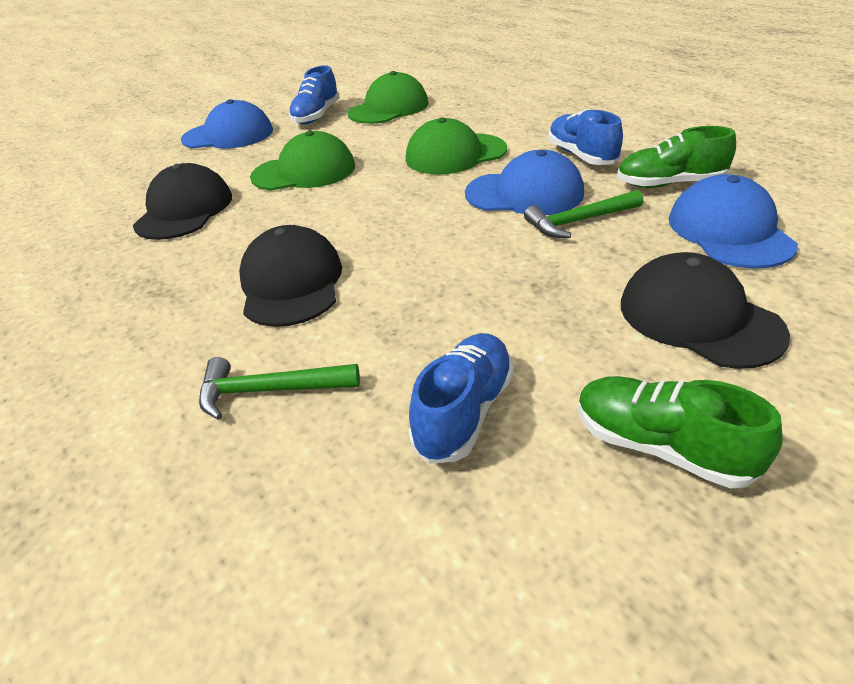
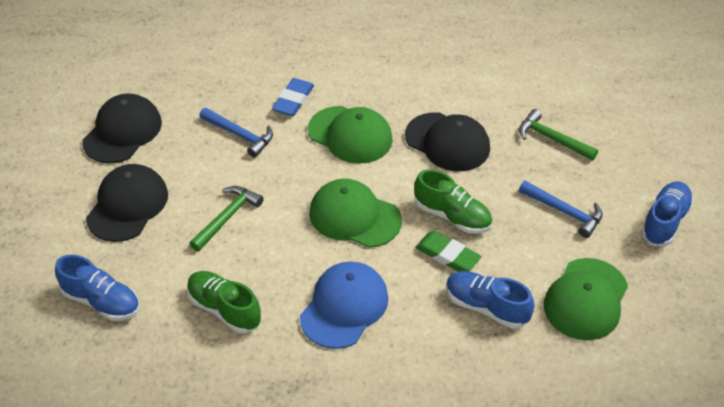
blue cap: 3 -> 1
blue eraser: 0 -> 1
blue hammer: 0 -> 2
green eraser: 0 -> 1

